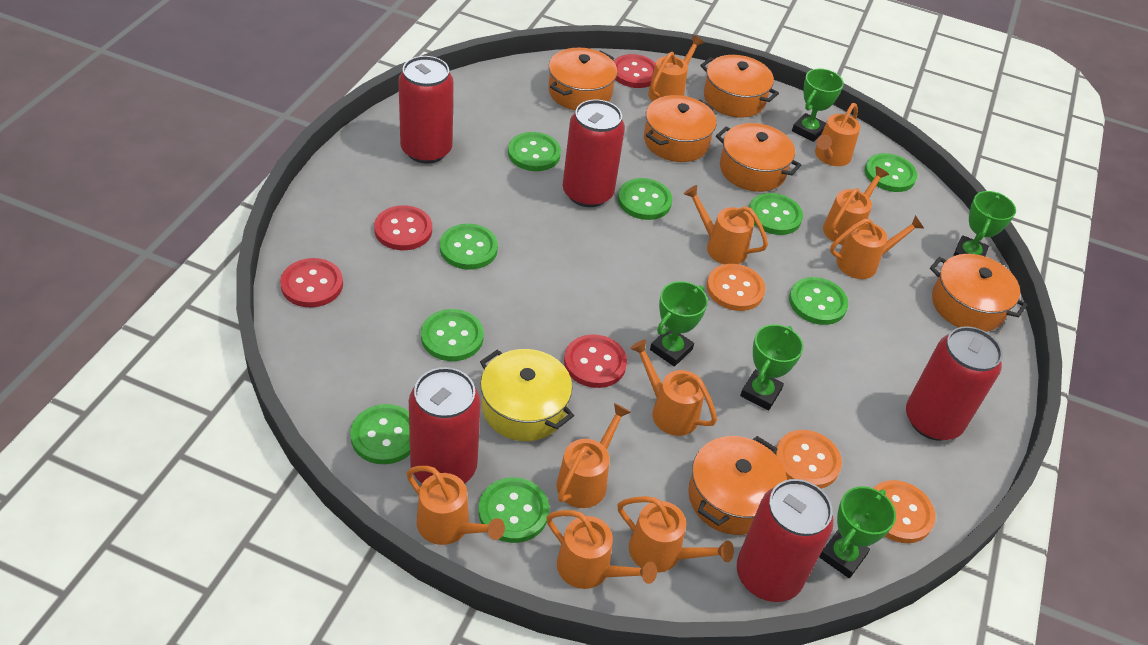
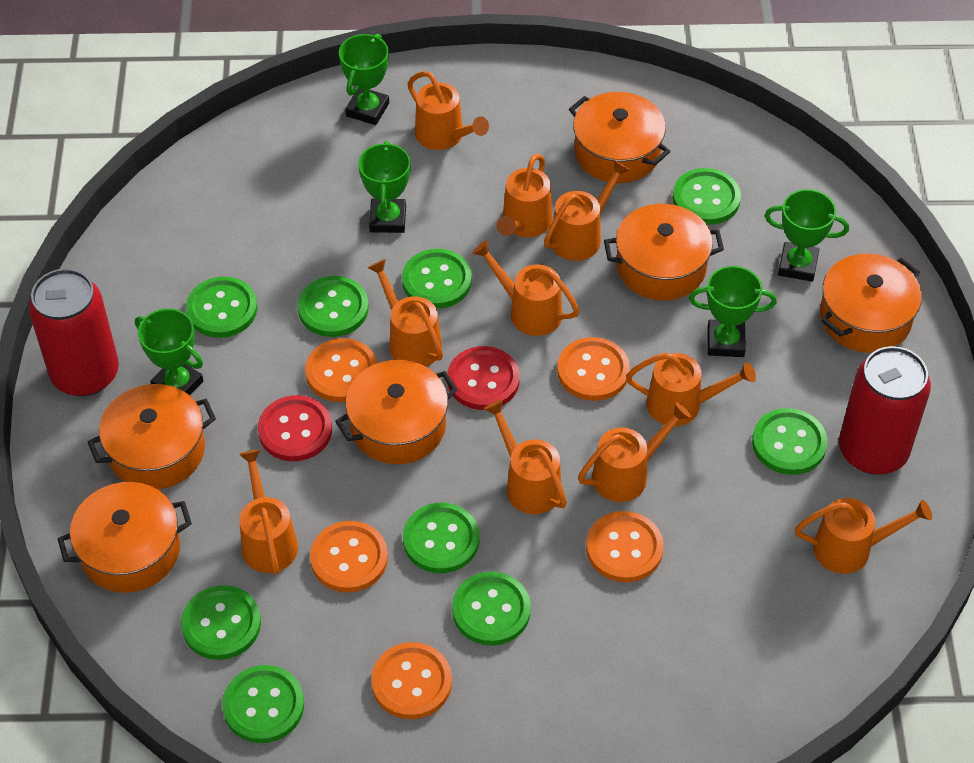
orange button: 3 -> 5
red button: 4 -> 2
red can: 5 -> 2
yellow pot: 1 -> 0

